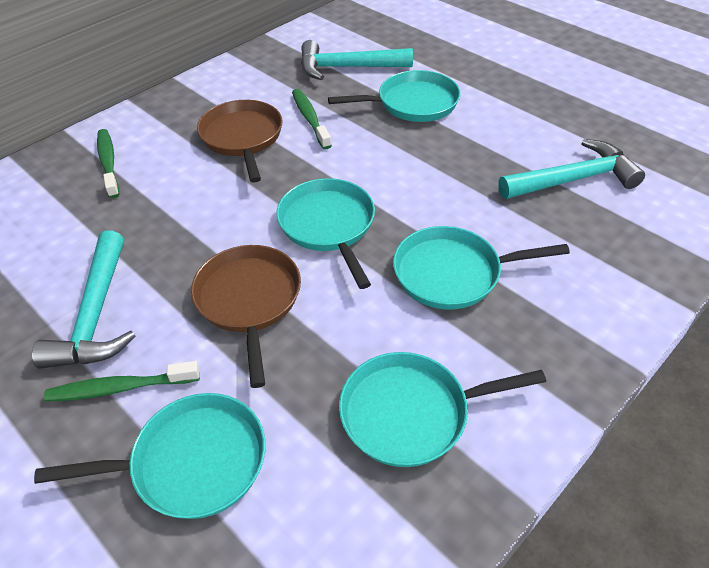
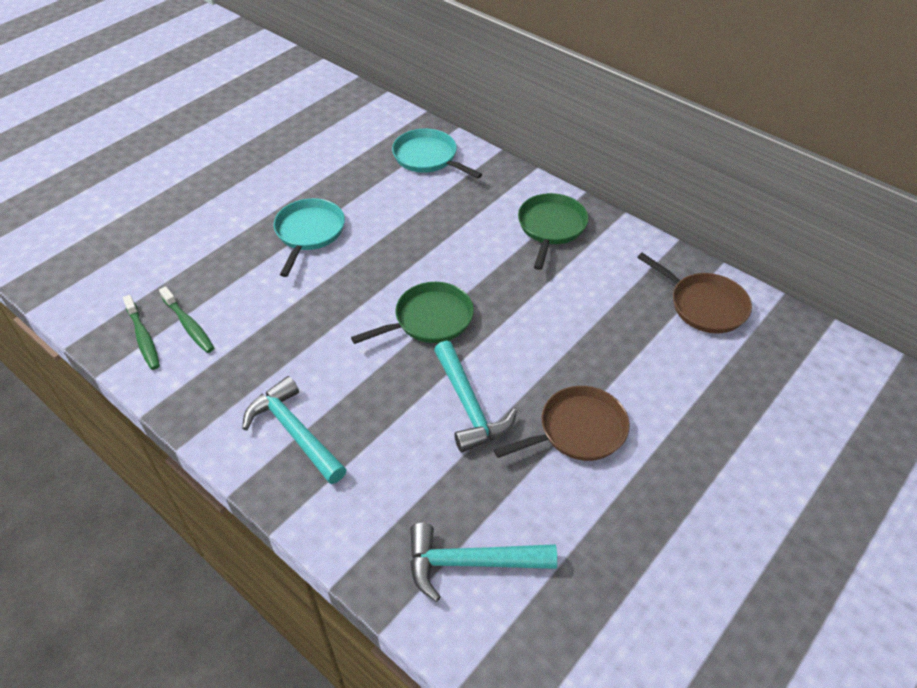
green pan: 0 -> 2
green toothbrush: 3 -> 2
turquoise pan: 5 -> 2

